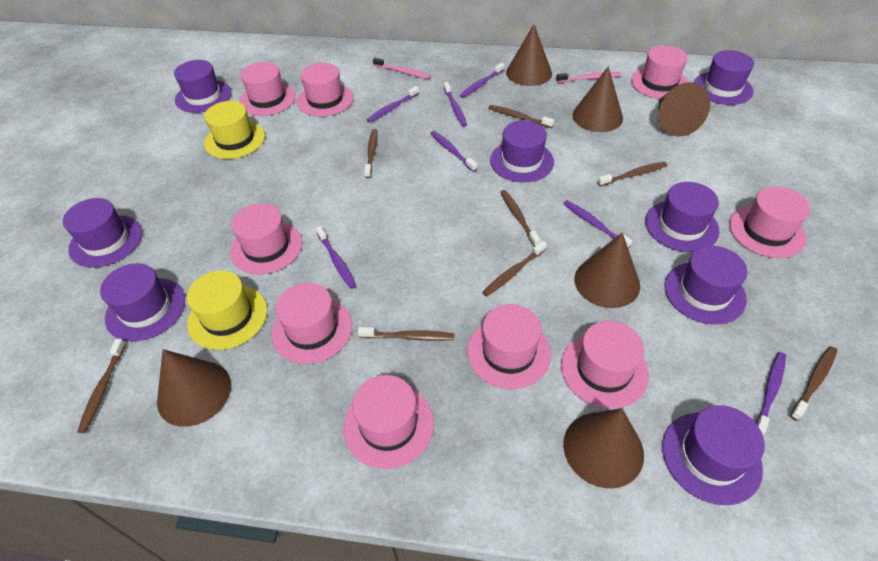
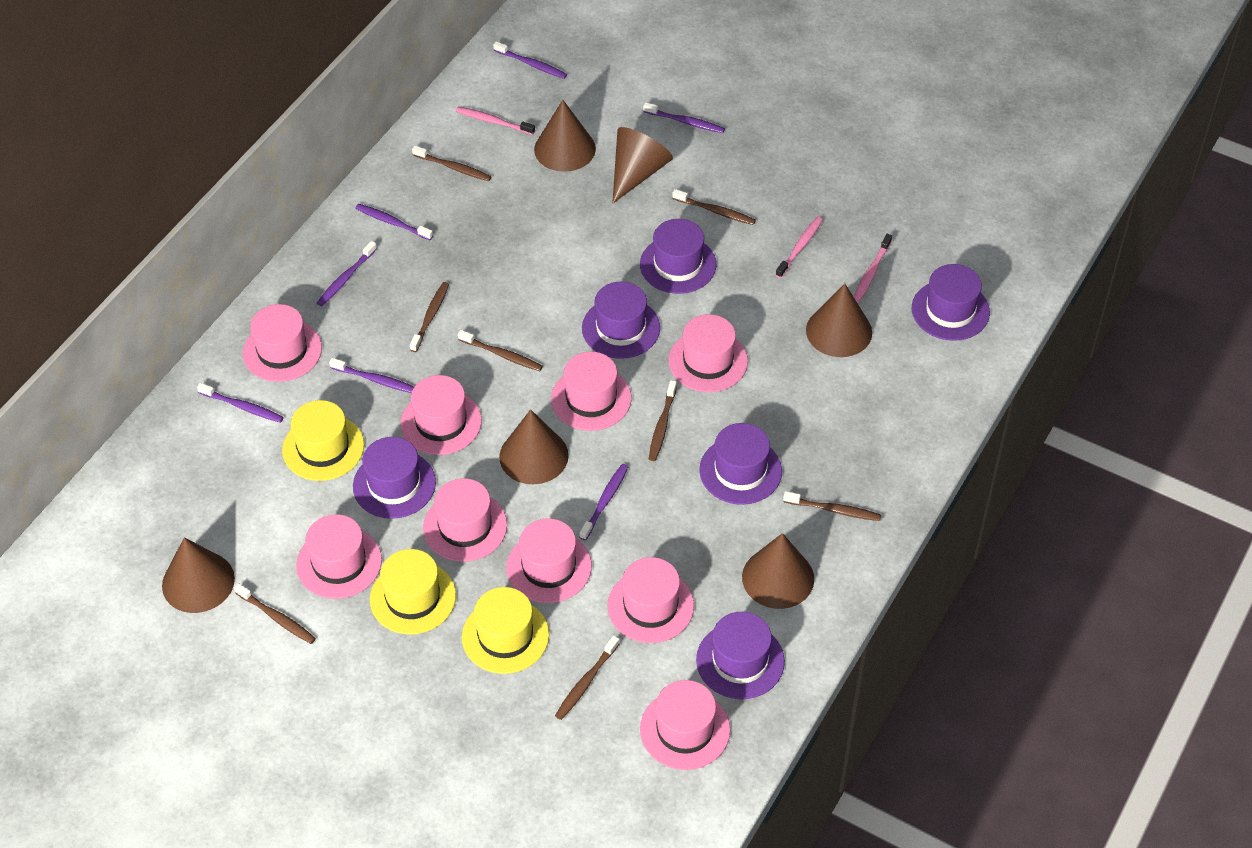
pink toothbrush: 2 -> 3
purple hat: 8 -> 6
yellow hat: 2 -> 3

